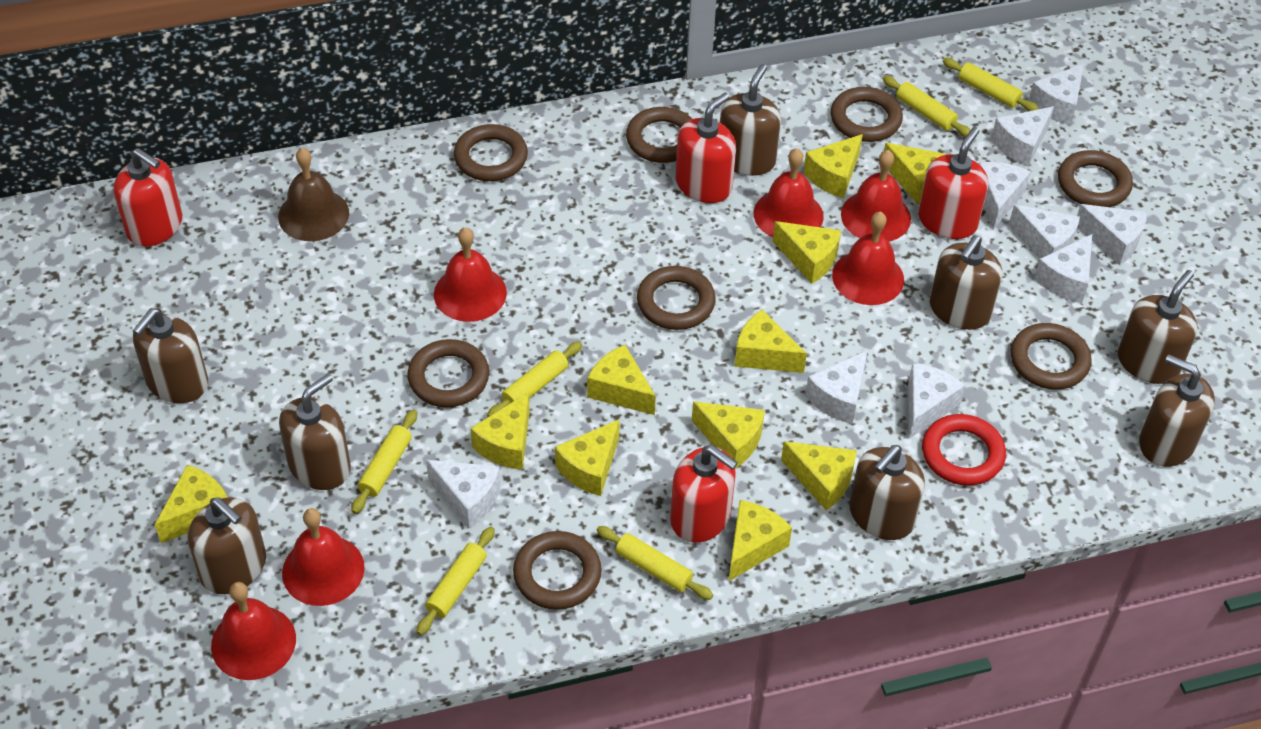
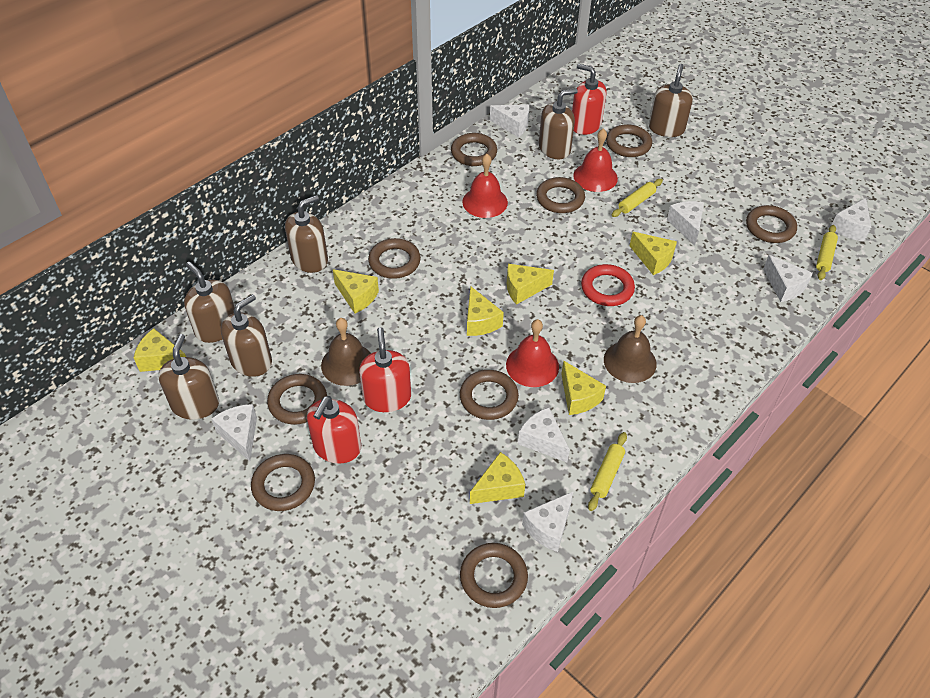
brown bell: 1 -> 2
brown ring: 8 -> 9
brown soap dispenser: 8 -> 6
red bell: 6 -> 3
red soap dispenser: 4 -> 3
white cheese: 9 -> 7
yellow cheese: 11 -> 7
yellow rolling pin: 6 -> 3

